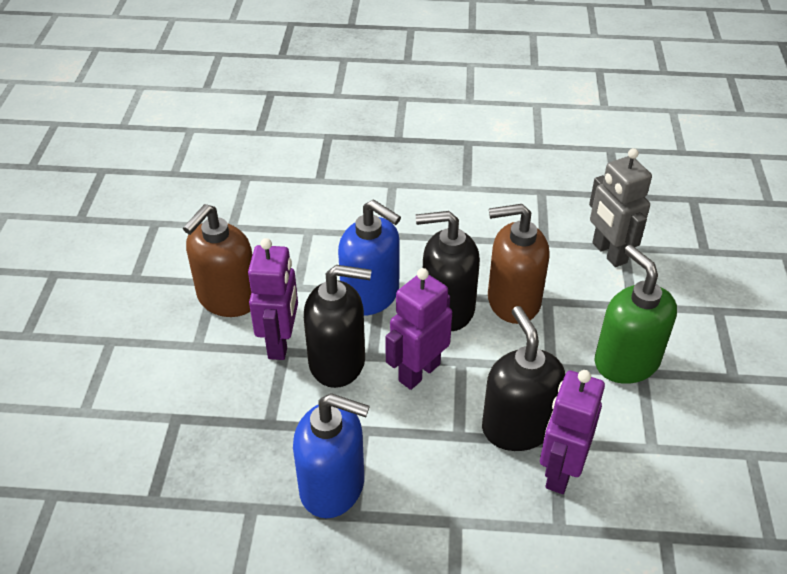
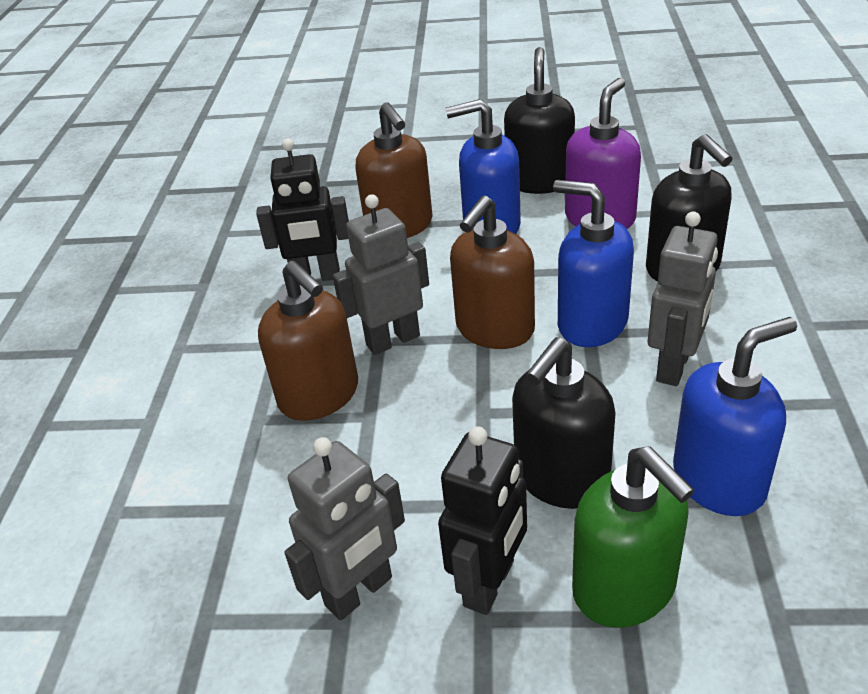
black robot: 0 -> 2
blue soap dispenser: 2 -> 3
brown soap dispenser: 2 -> 3
grey robot: 1 -> 3
purple robot: 3 -> 0
purple soap dispenser: 0 -> 1

